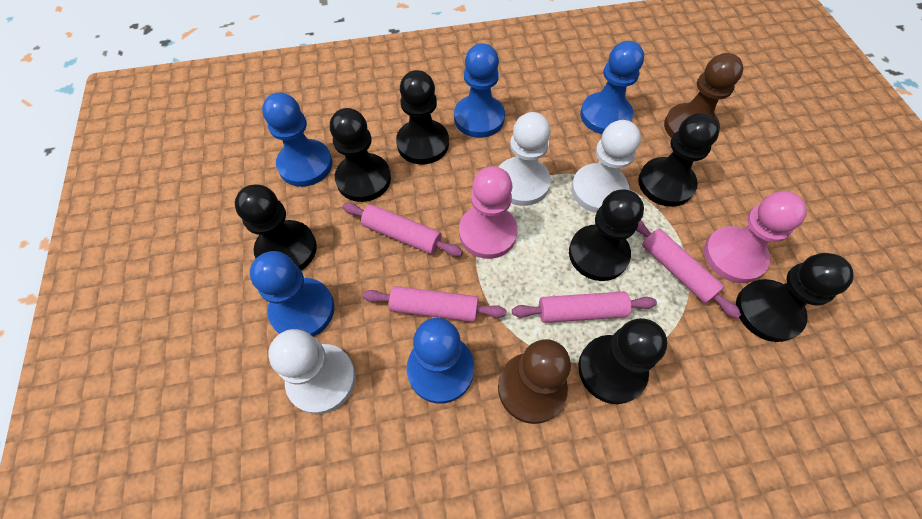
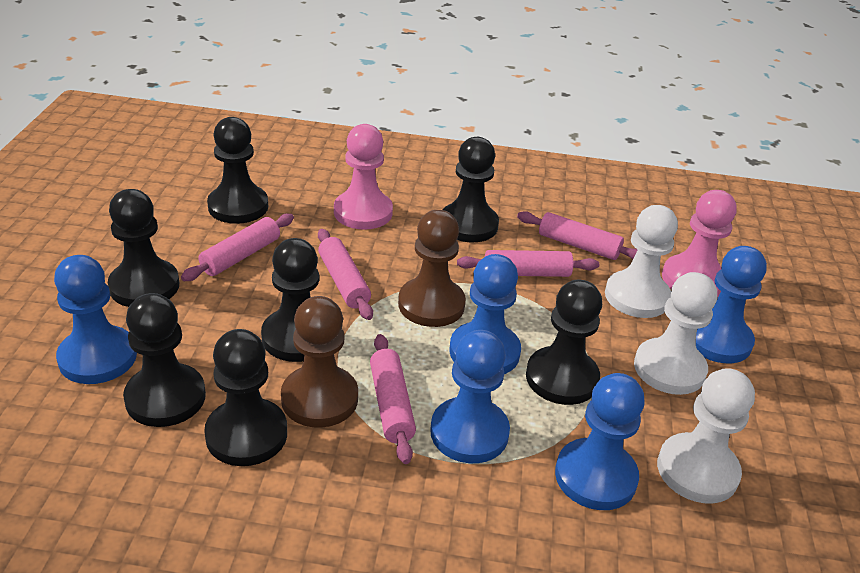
pink rolling pin: 4 -> 5

